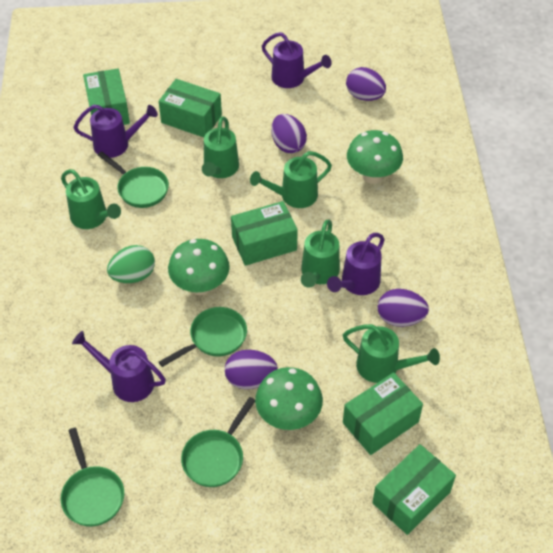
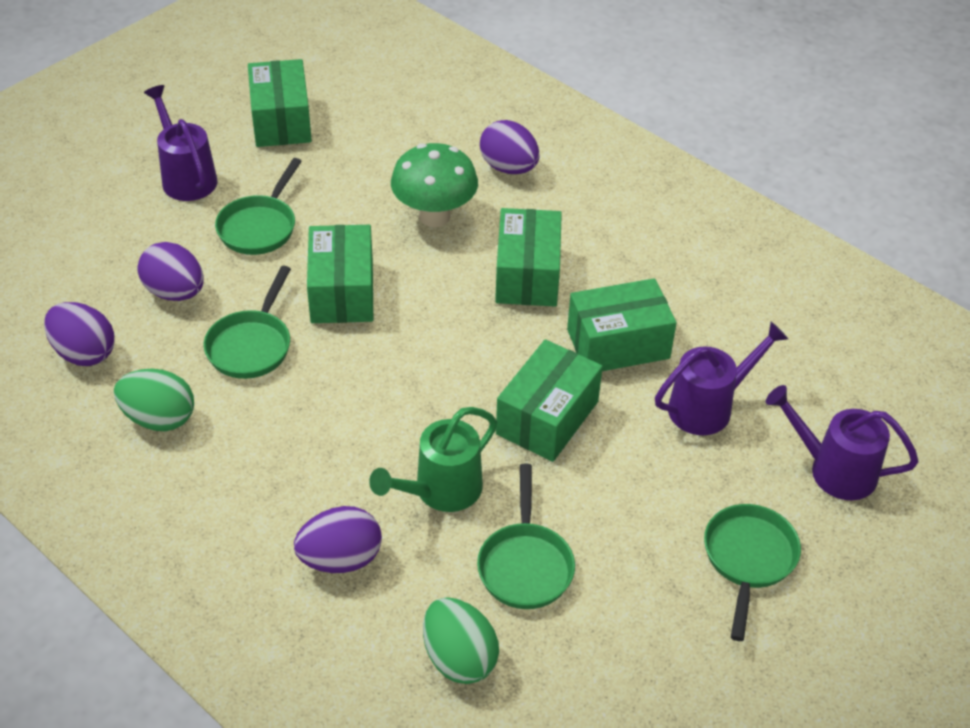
green egg: 1 -> 2
green mushroom: 3 -> 1
green watering can: 5 -> 1
purple watering can: 4 -> 3

